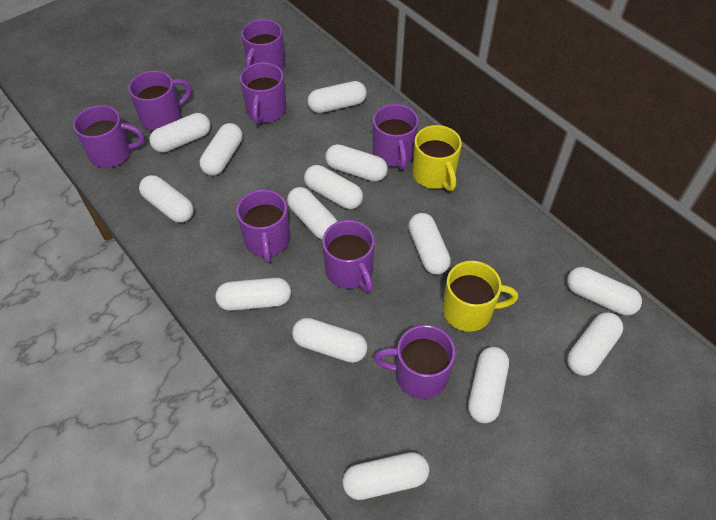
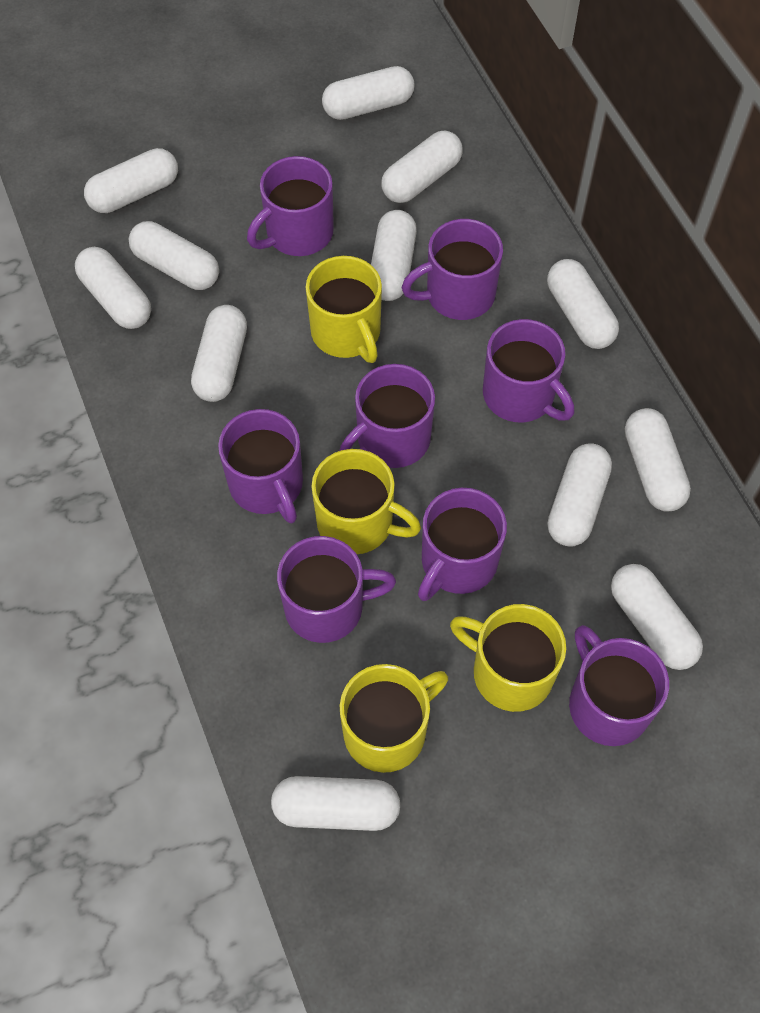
white capsule: 14 -> 12
yellow mug: 2 -> 4

